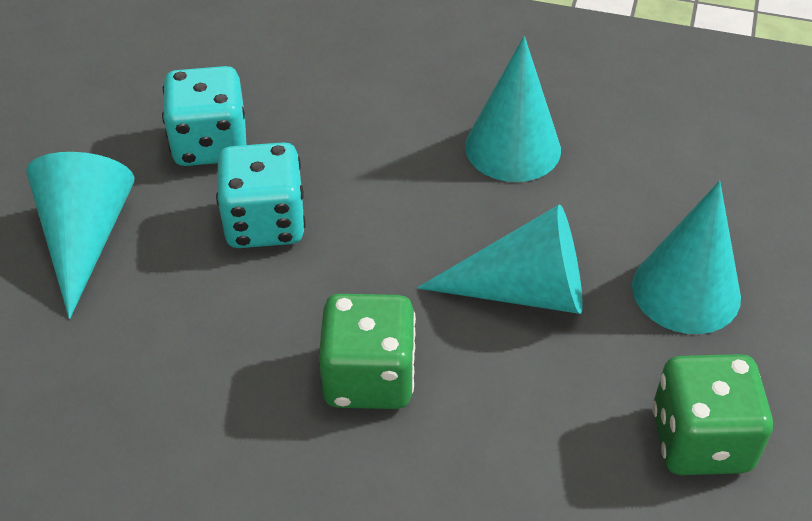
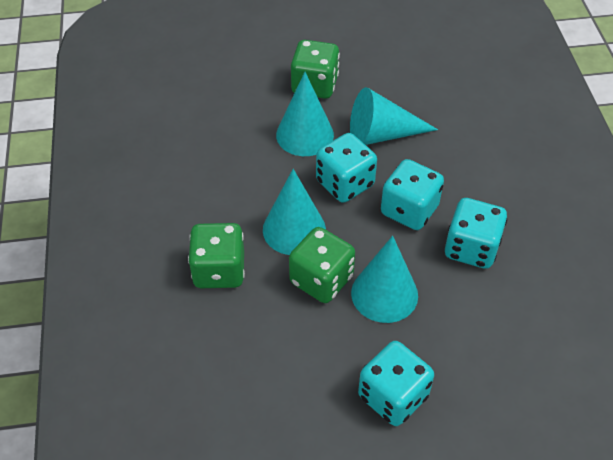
green dice: 2 -> 3
turquoise dice: 2 -> 4

